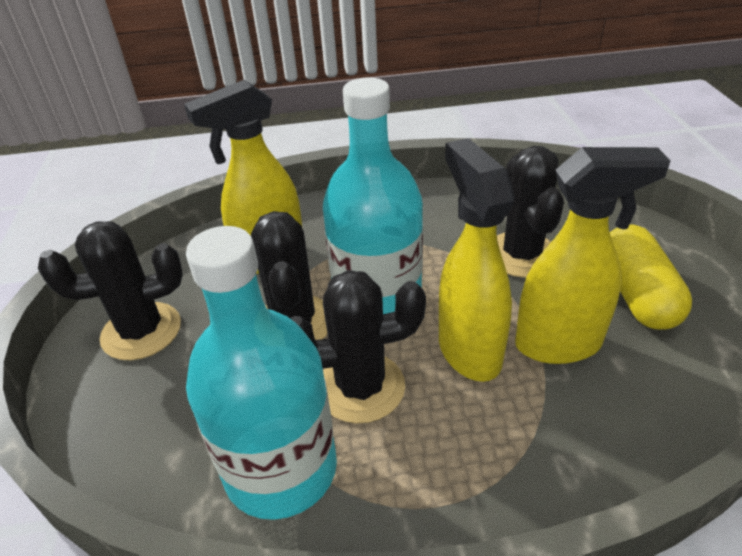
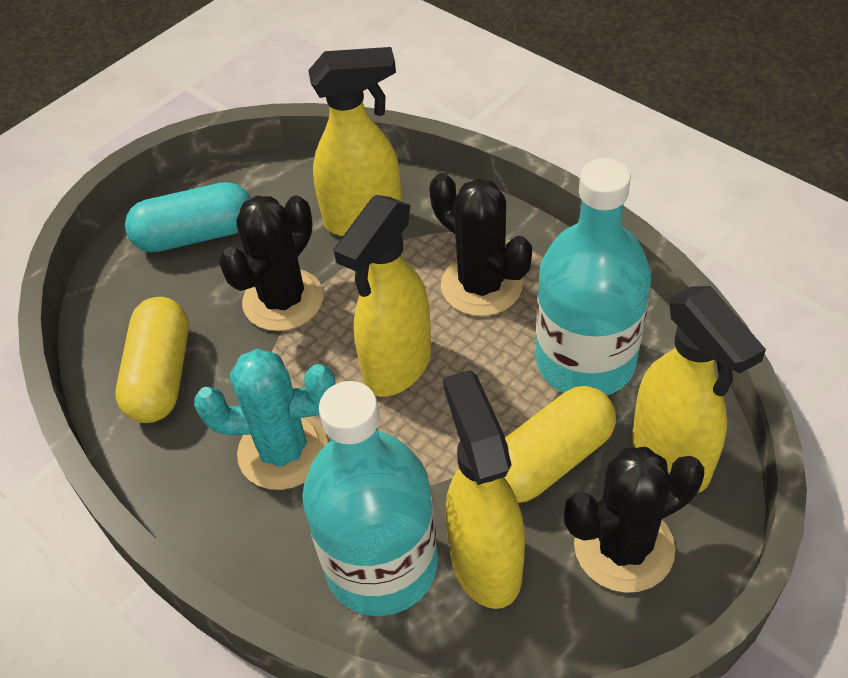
black cactus: 4 -> 3
turquoise cactus: 0 -> 1
turquoise capsule: 0 -> 1
yellow capsule: 1 -> 2
yellow spray bottle: 3 -> 4

